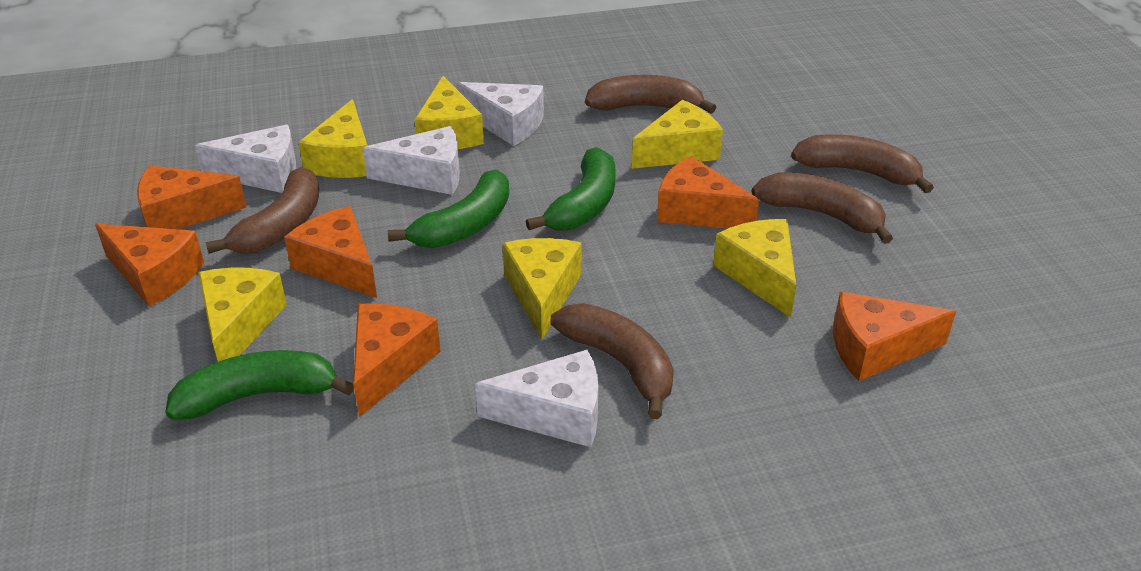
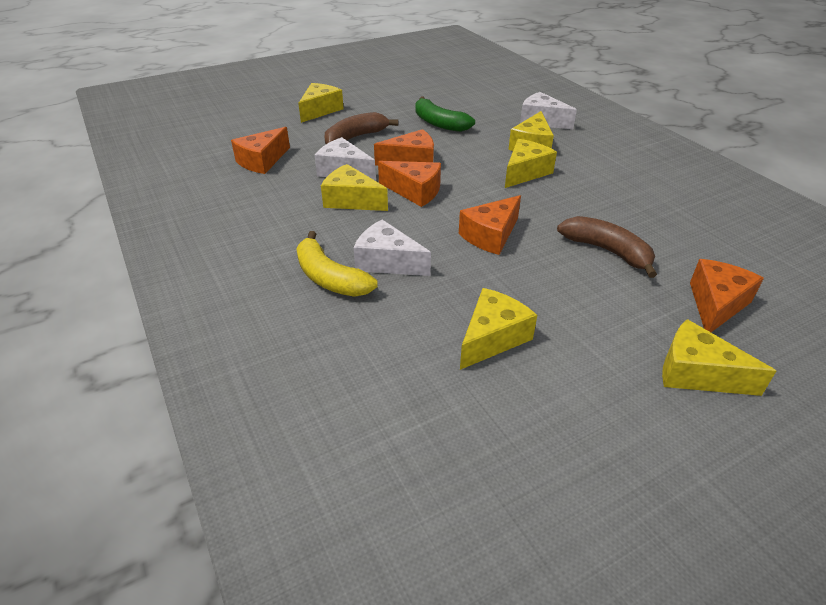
brown banana: 5 -> 2
green banana: 3 -> 1
orange cheese: 6 -> 5
white cheese: 4 -> 3
yellow banana: 0 -> 1

